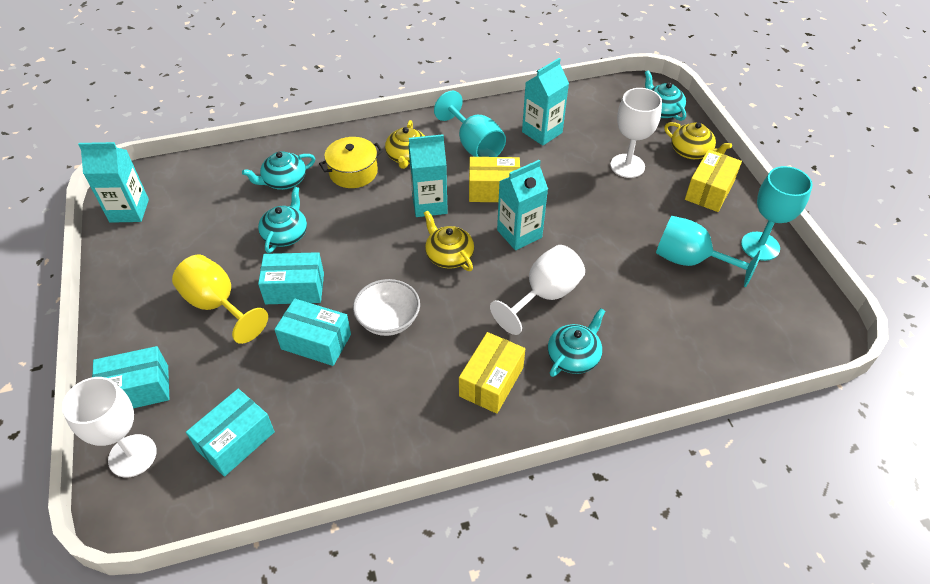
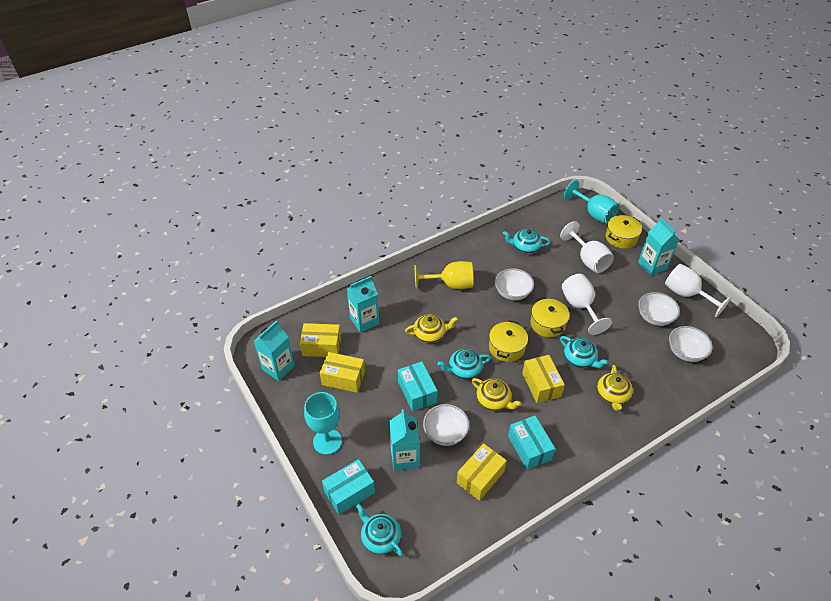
turquoise box: 4 -> 3
turquoise goblet: 3 -> 2
white bowl: 1 -> 4
yellow box: 3 -> 4
yellow pot: 1 -> 3

